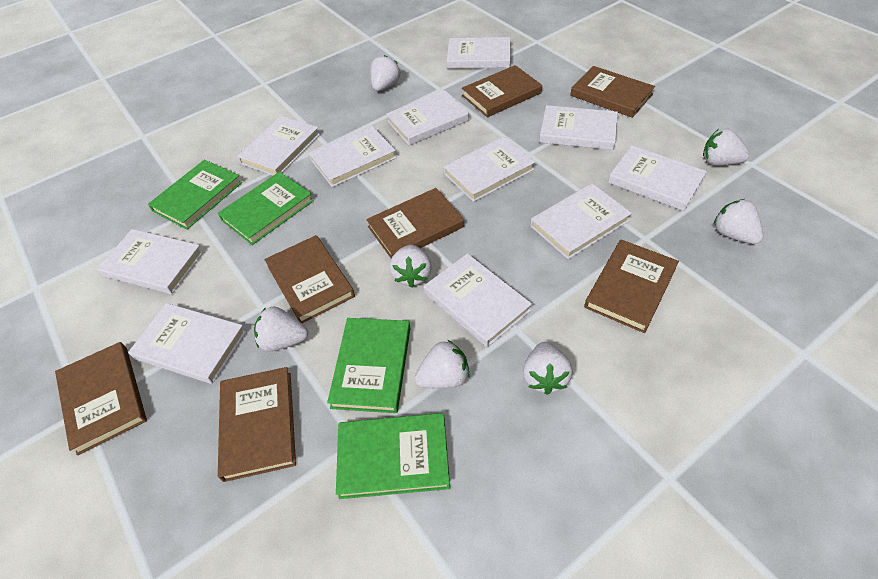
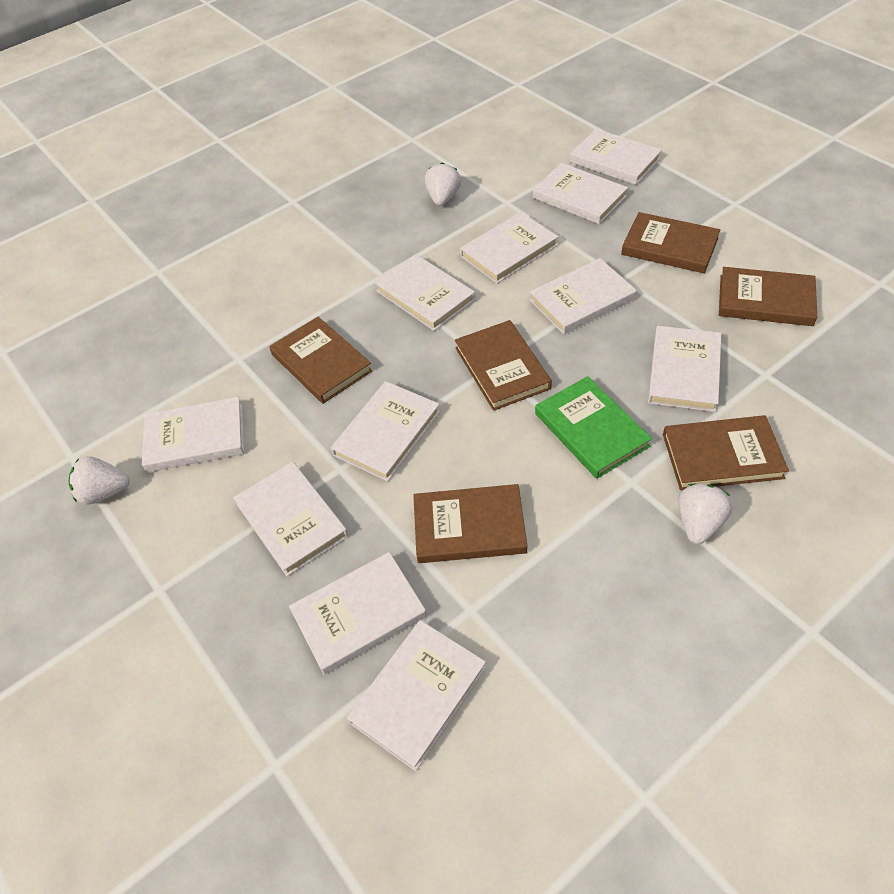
brown book: 7 -> 6
green book: 4 -> 1
white strawberry: 7 -> 3

